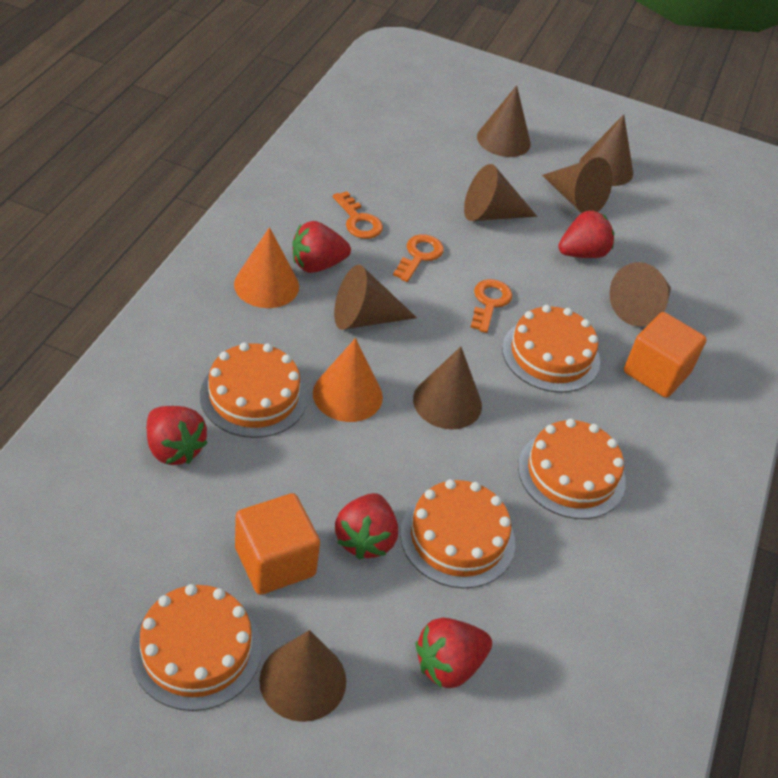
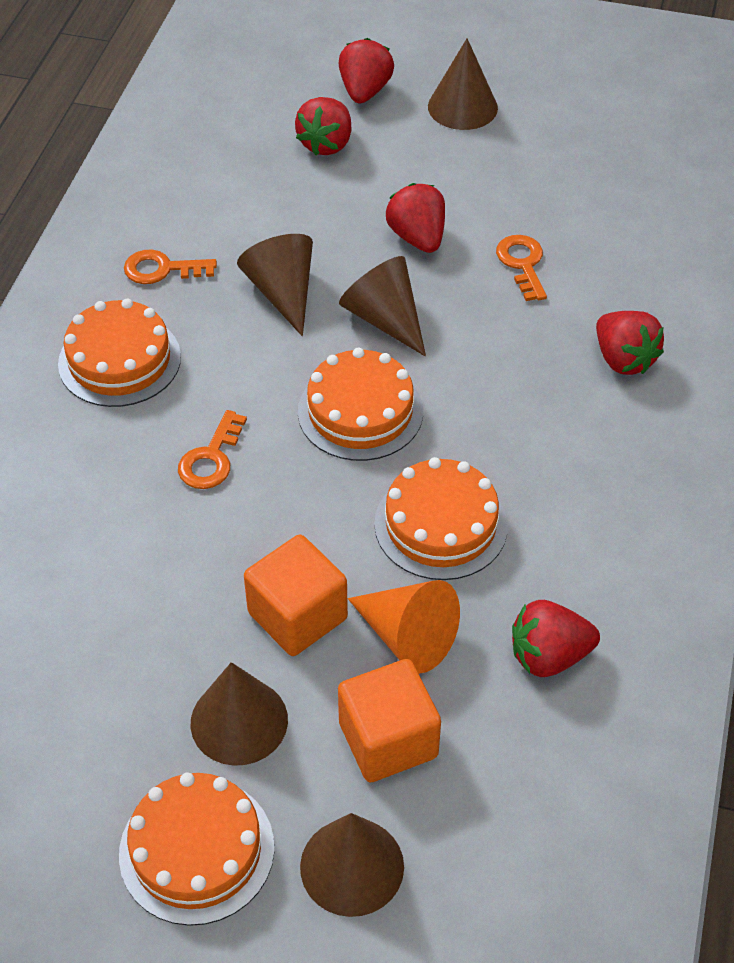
brown cone: 8 -> 5
orange cake: 5 -> 4
orange cone: 2 -> 1

